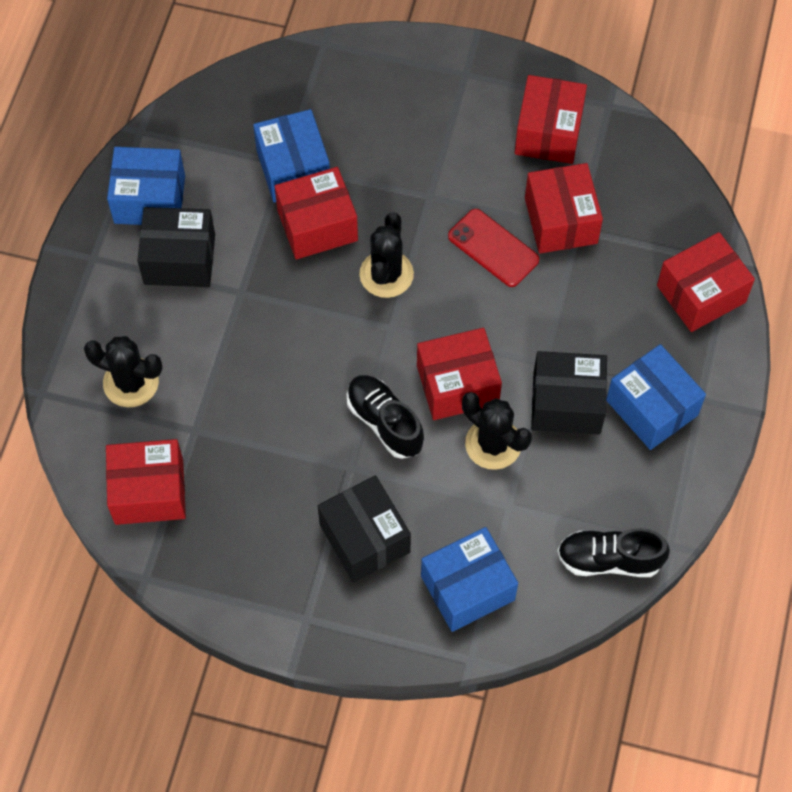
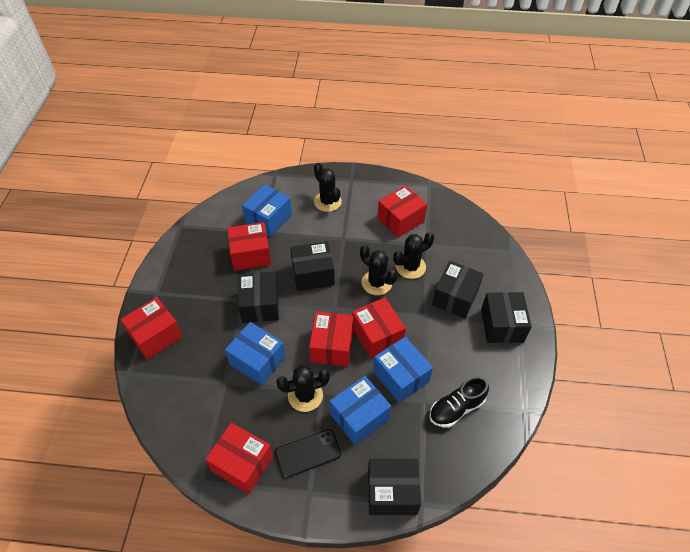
black box: 3 -> 5
black cactus: 3 -> 4
black phone: 0 -> 1
black shoe: 2 -> 1
red phone: 1 -> 0

